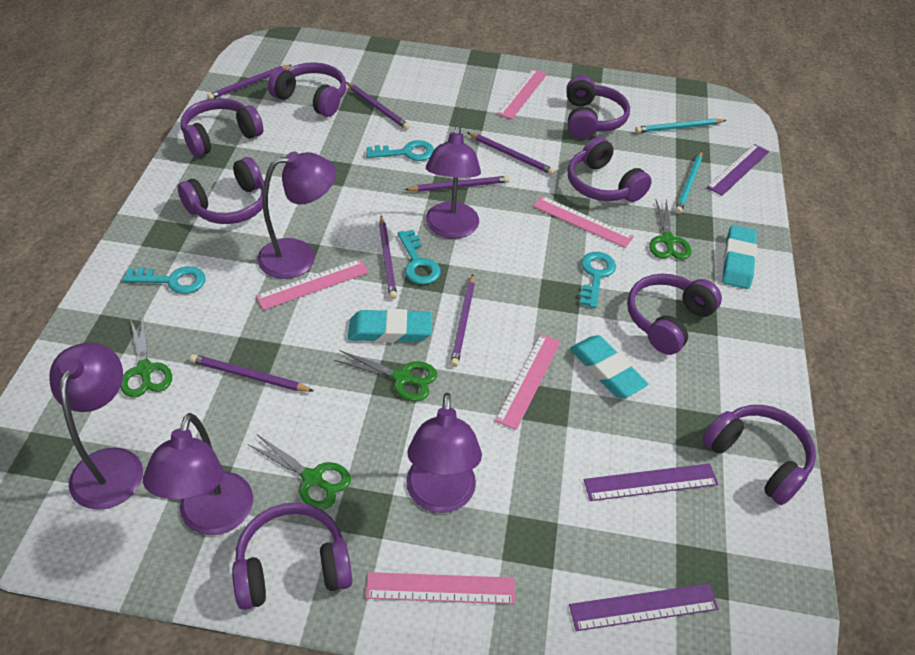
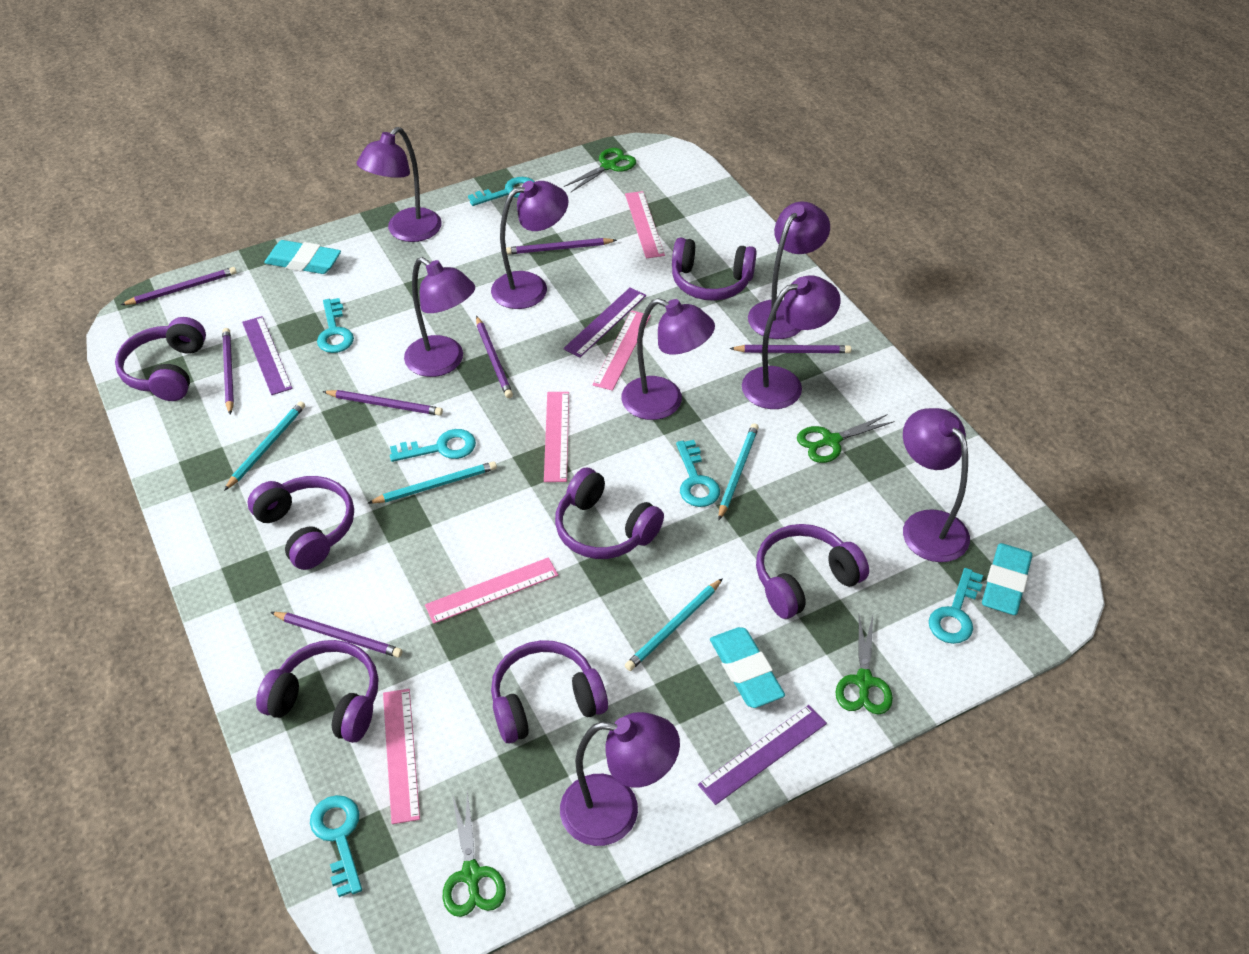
purple headphones: 8 -> 7
purple lamp: 5 -> 8
turquoise key: 4 -> 6
turquoise pencil: 2 -> 4

